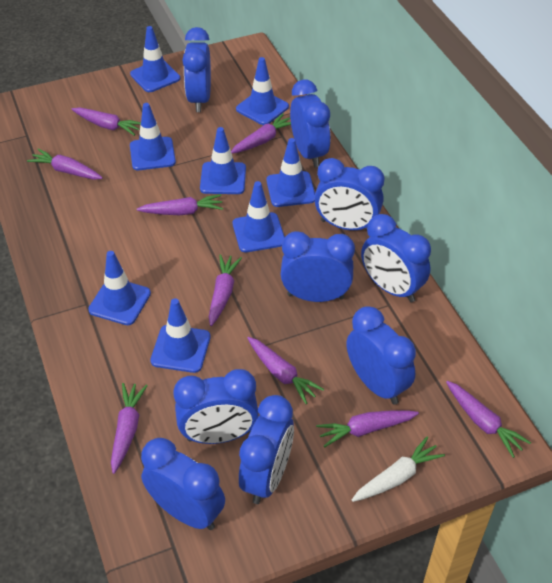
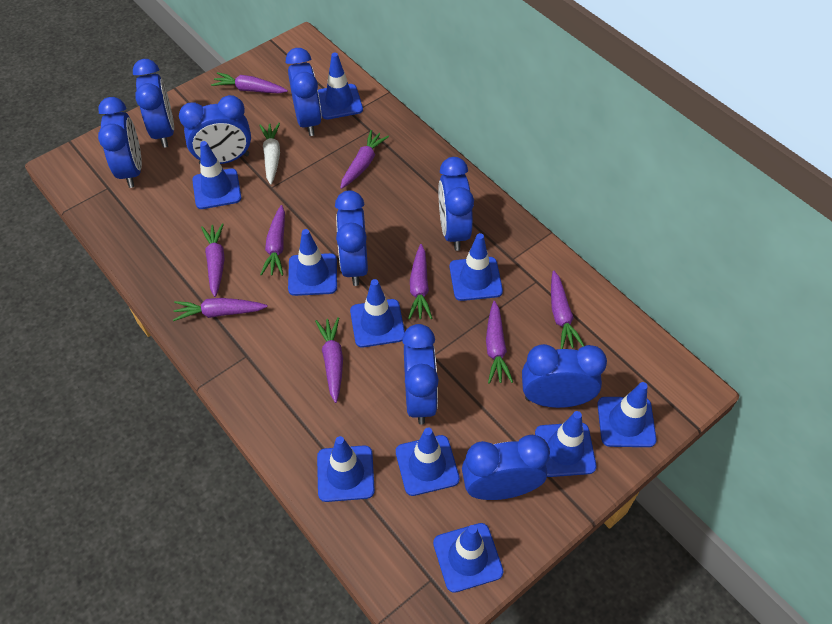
blue traffic cone: 8 -> 10

